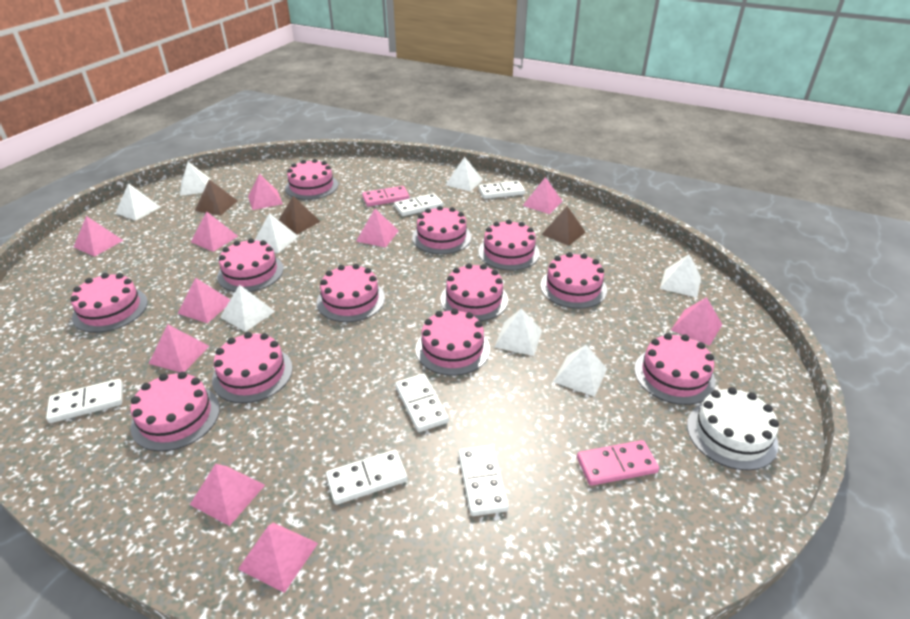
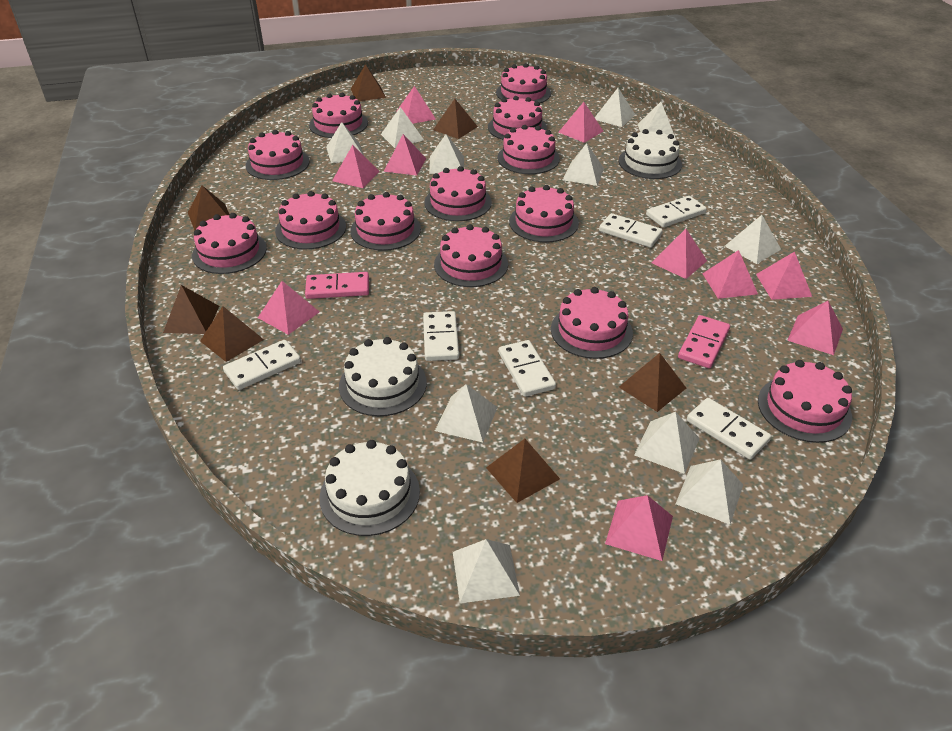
brown pyramid: 3 -> 7
pink cake: 12 -> 13
white cake: 1 -> 3
white pyramid: 8 -> 11

